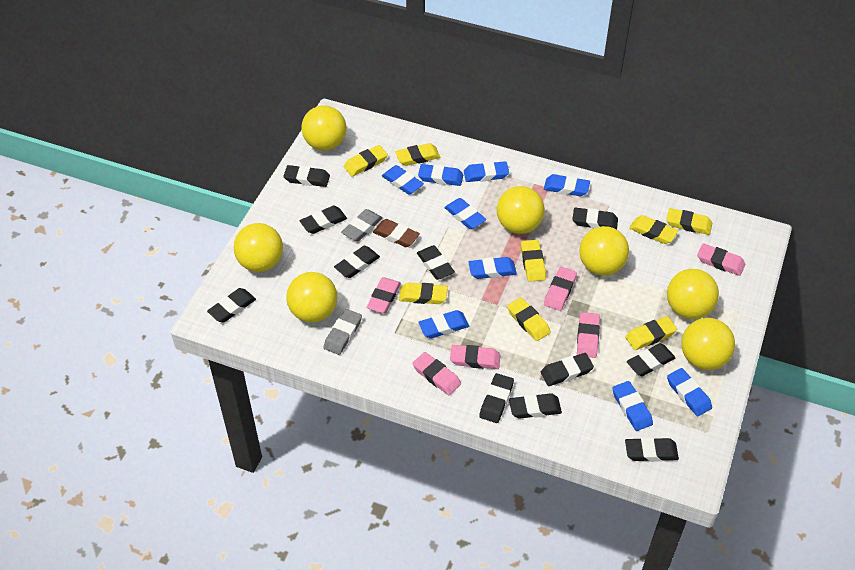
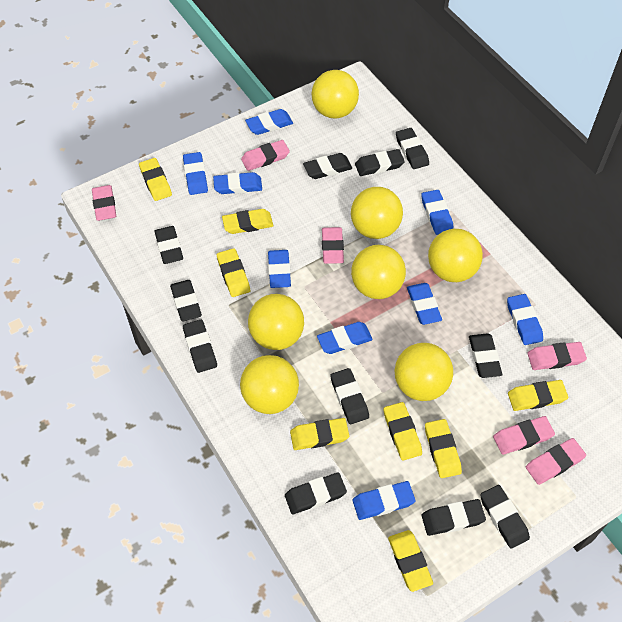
brown eraser: 1 -> 0
grey eraser: 2 -> 0

